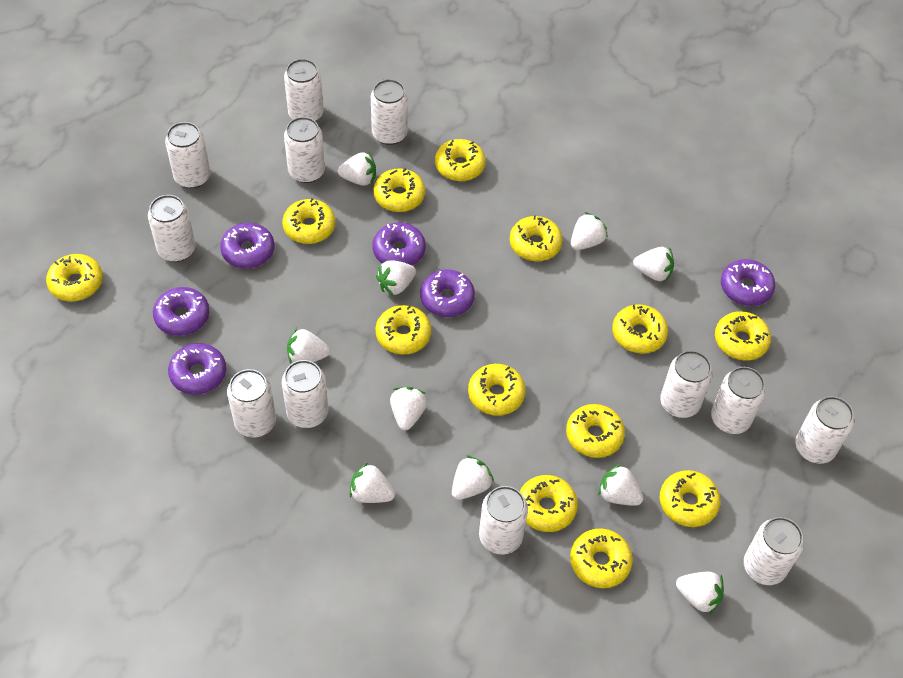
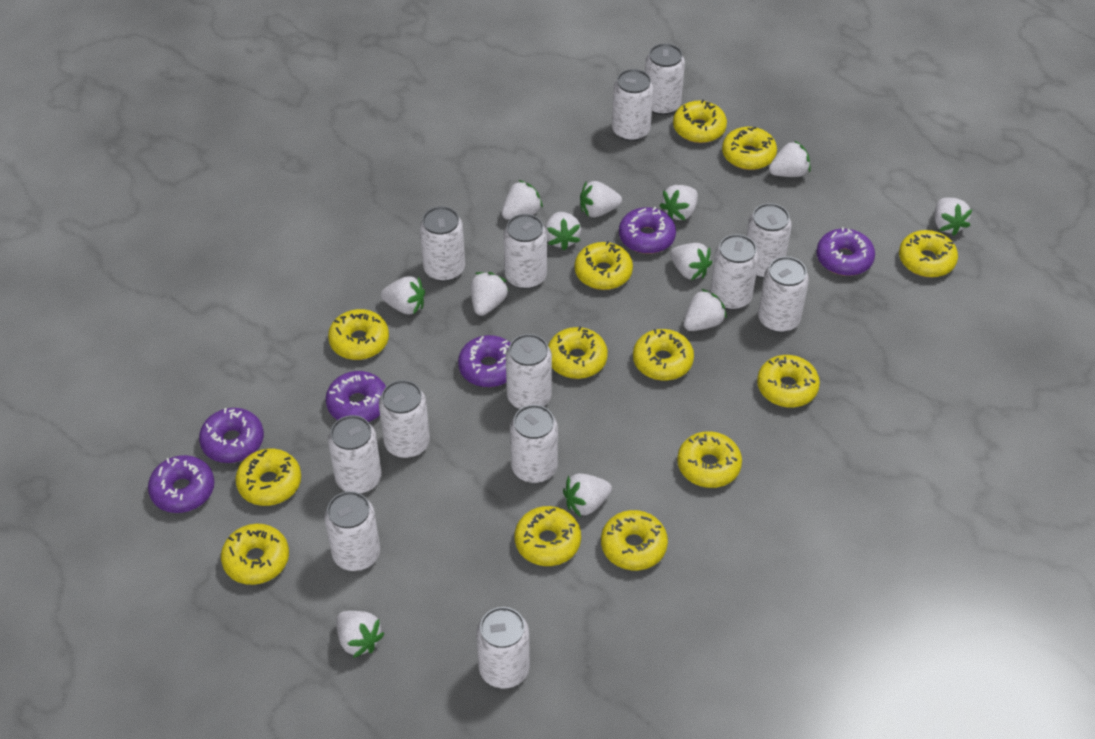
white can: 12 -> 13
white strawberry: 10 -> 12

